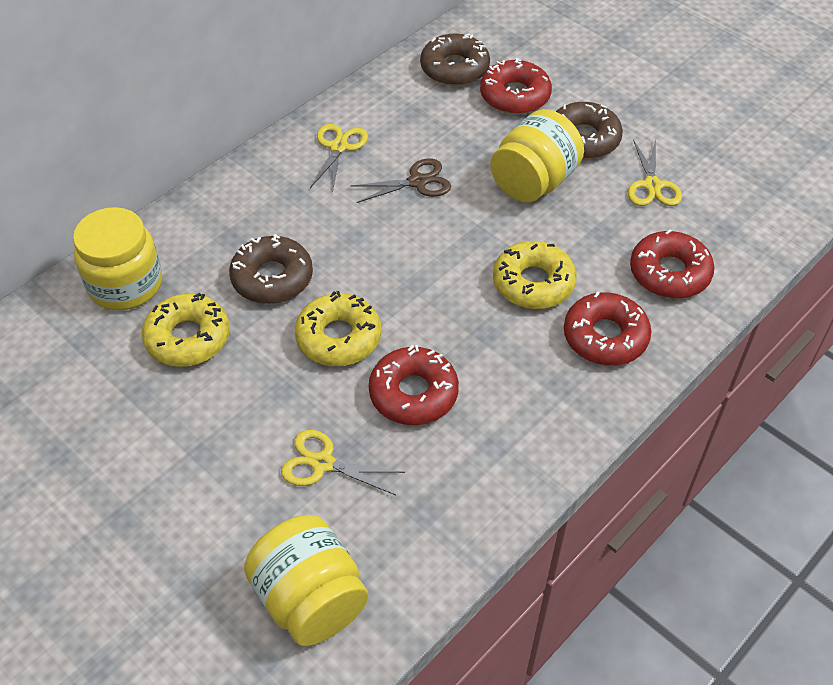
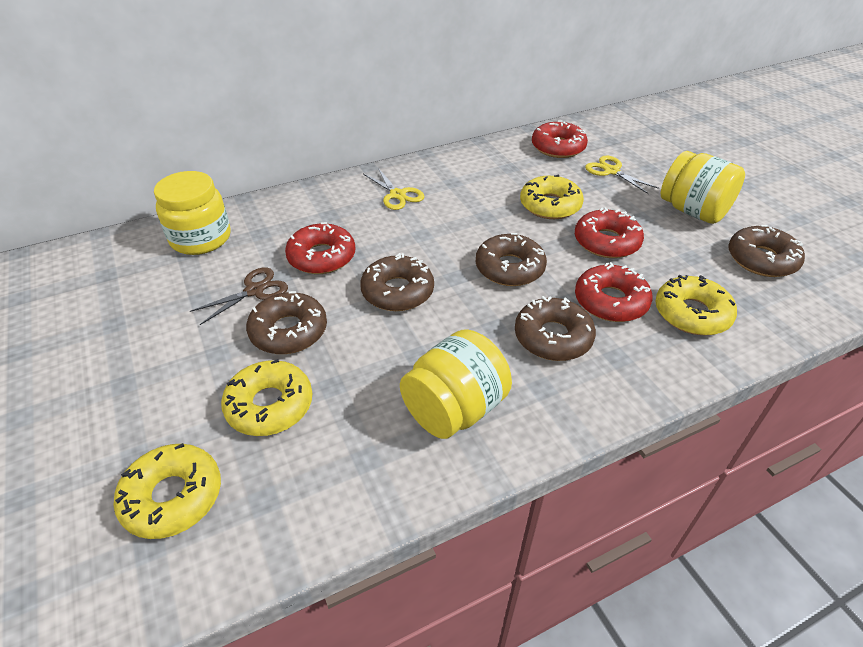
brown donut: 3 -> 5
yellow donut: 3 -> 4
yellow scissors: 3 -> 2

